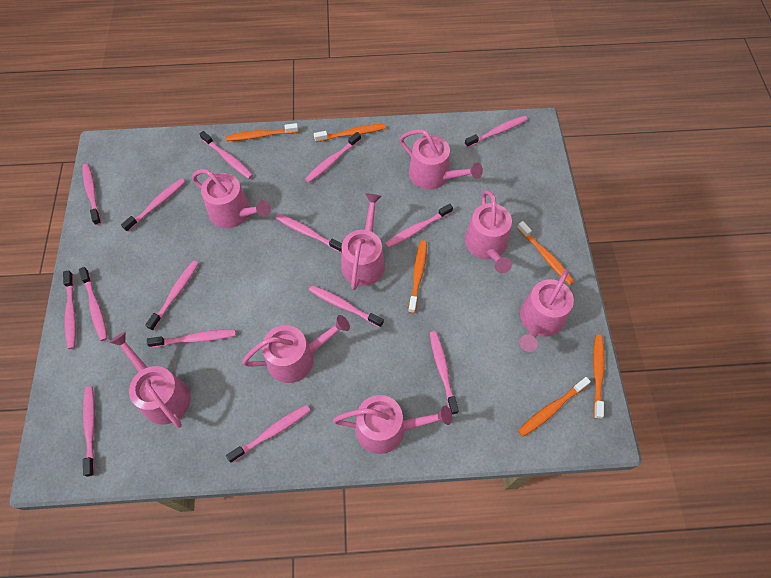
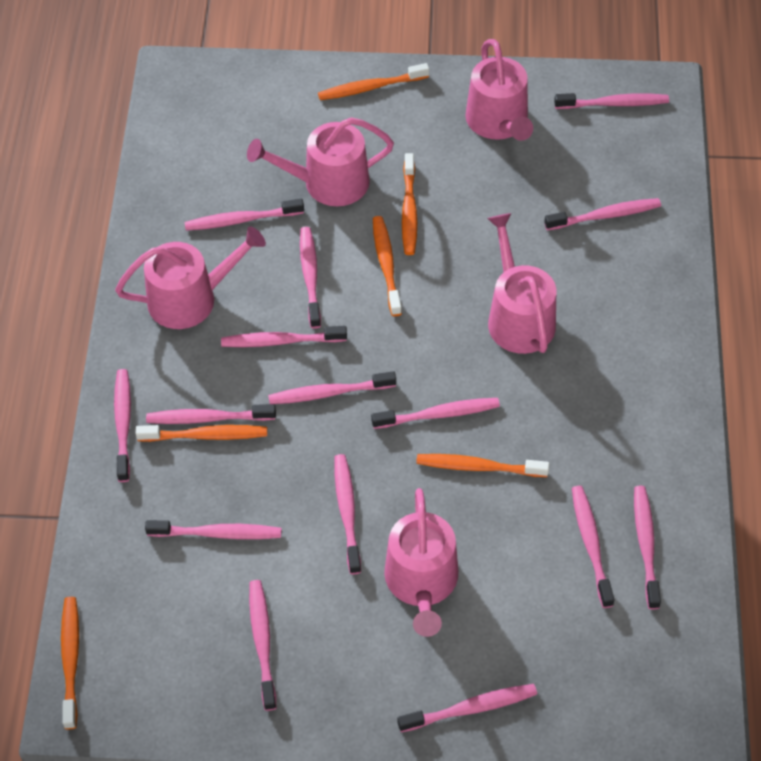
pink watering can: 8 -> 5

